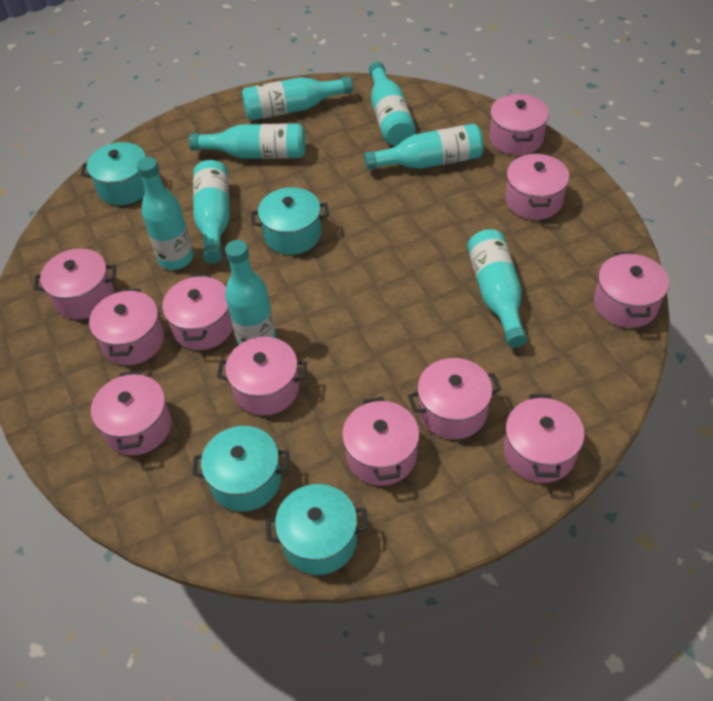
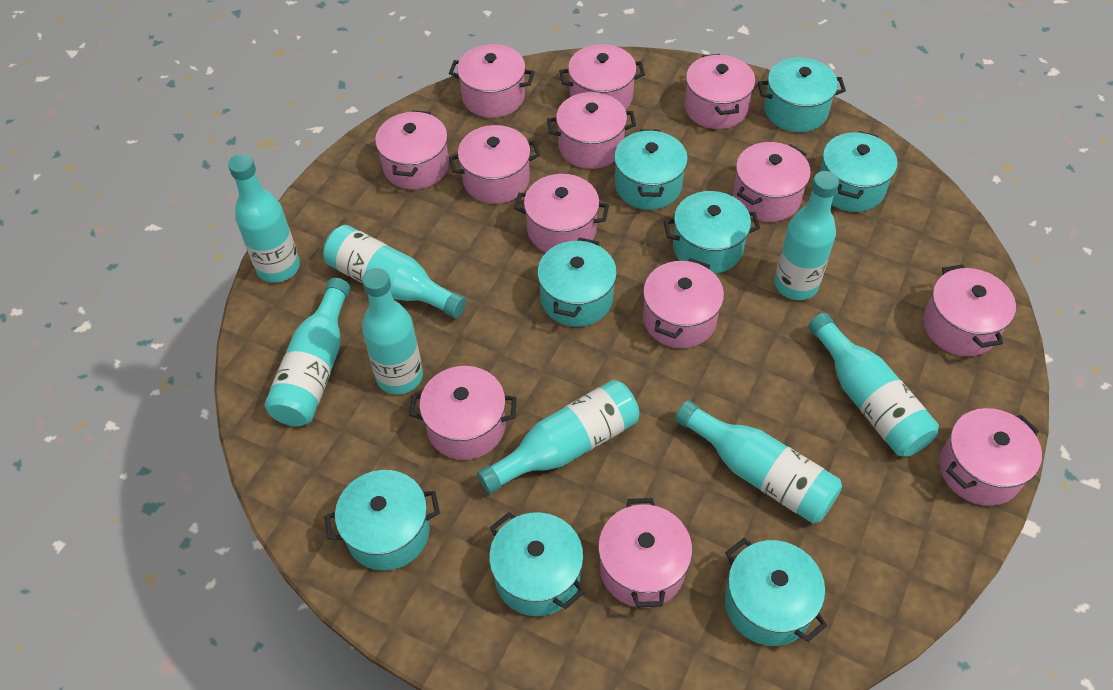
pink pot: 11 -> 13
turquoise pot: 4 -> 8

